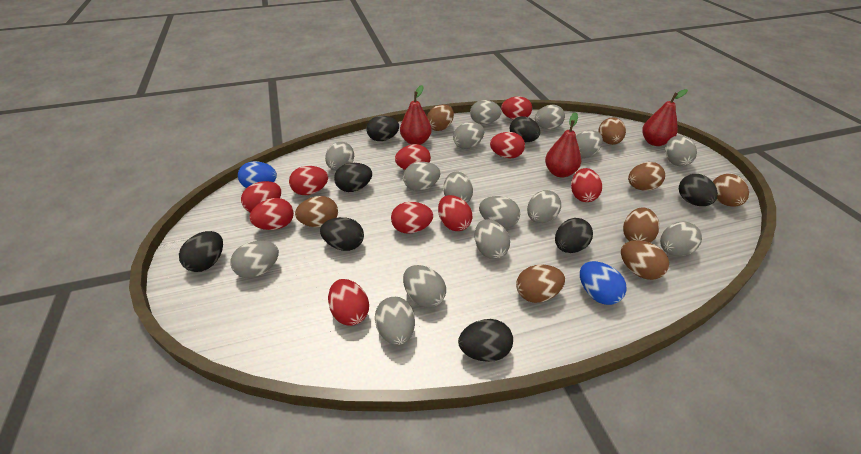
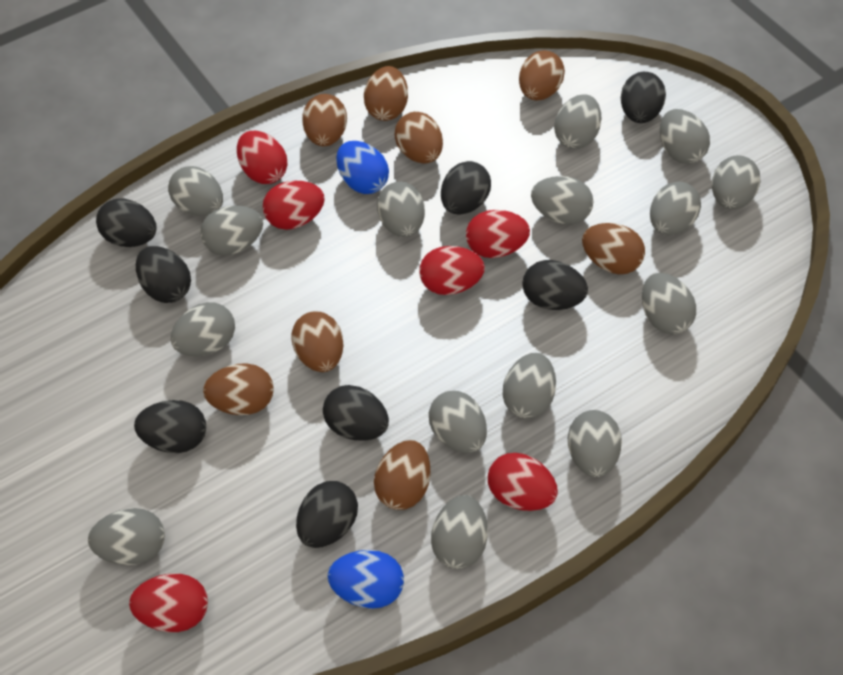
red egg: 10 -> 6
red pear: 3 -> 0

